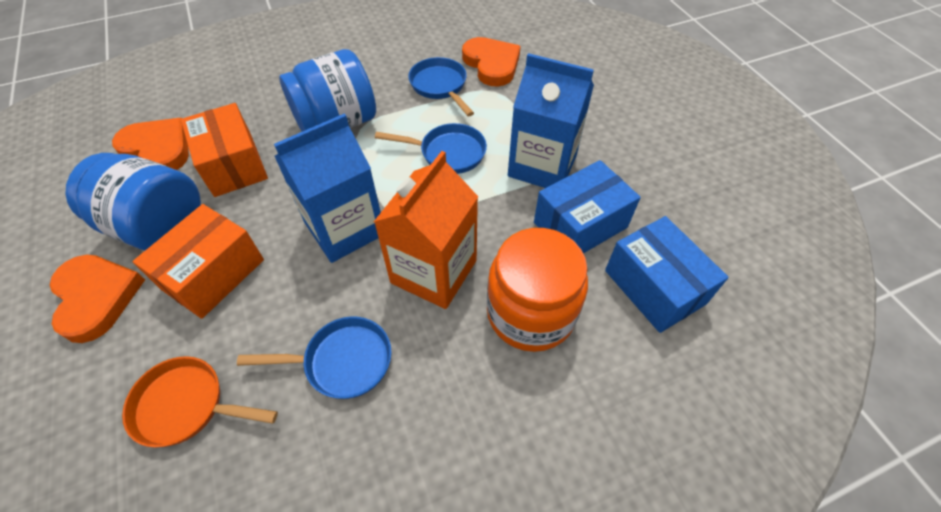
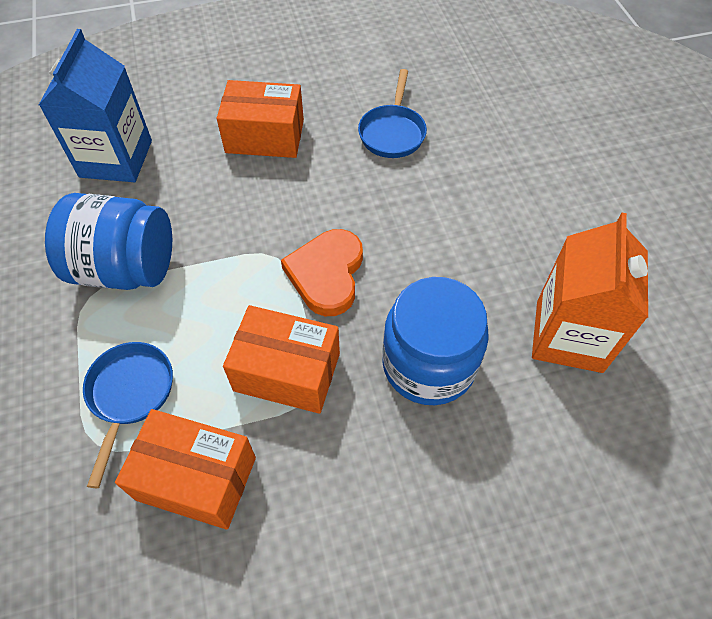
blue box: 2 -> 0
blue carton: 2 -> 1
blue pan: 3 -> 2
orange box: 2 -> 3
orange heart: 3 -> 1
orange jar: 1 -> 0
orange pan: 1 -> 0

